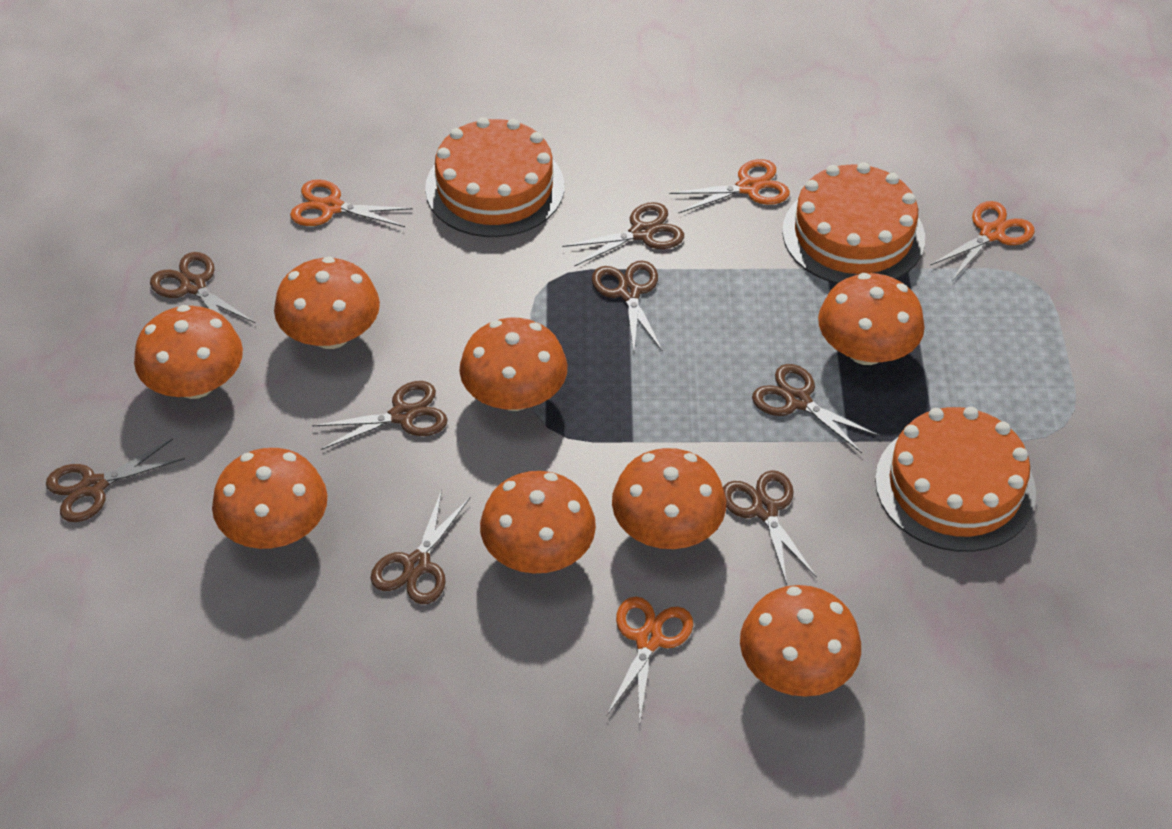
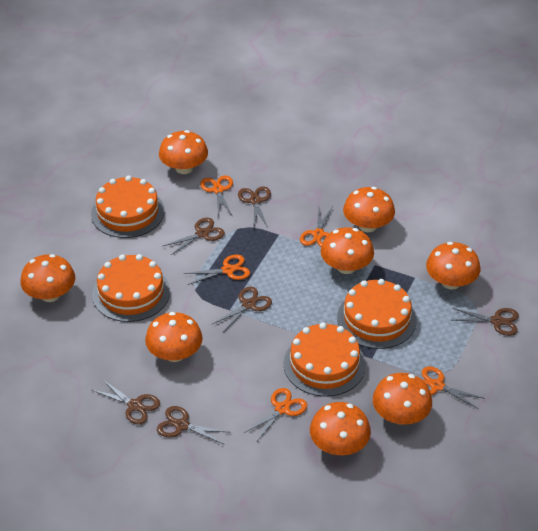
brown scissors: 8 -> 6
orange cake: 3 -> 4
orange scissors: 4 -> 5

